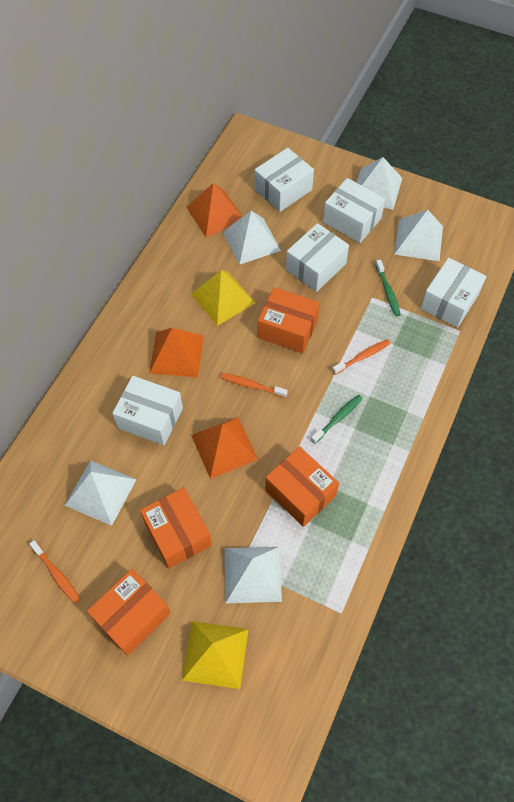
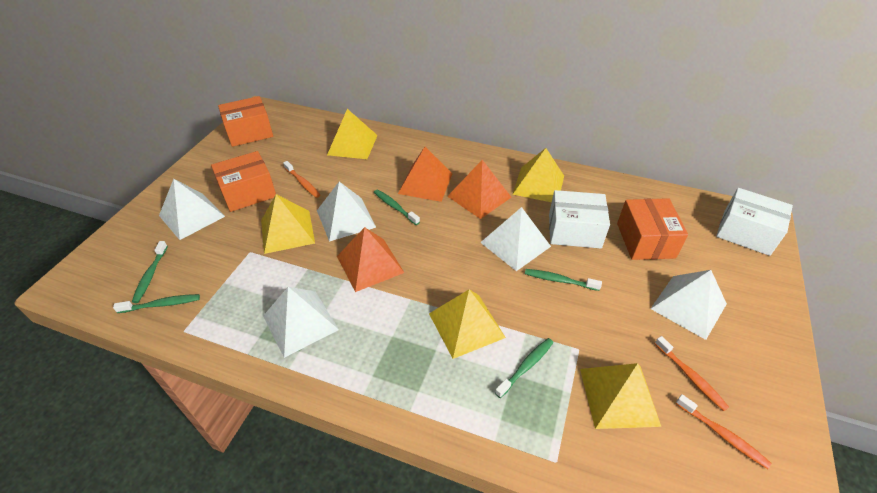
green toothbrush: 2 -> 5
orange box: 4 -> 3
white box: 5 -> 2
yellow pyramid: 2 -> 5

